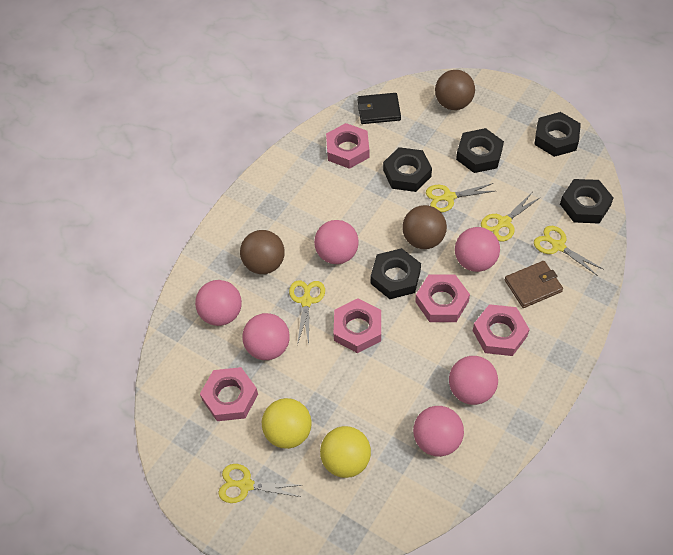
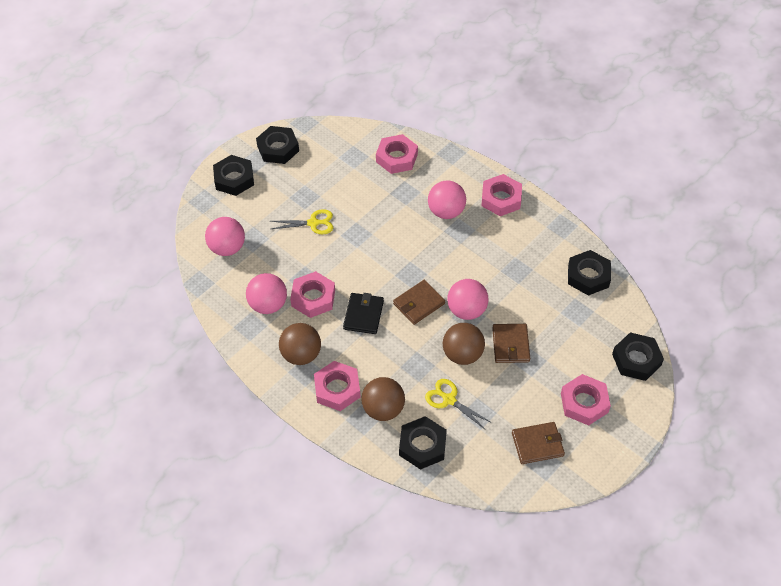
brown wallet: 1 -> 3
pink ball: 6 -> 4
yellow ball: 2 -> 0
yellow scissors: 5 -> 2

